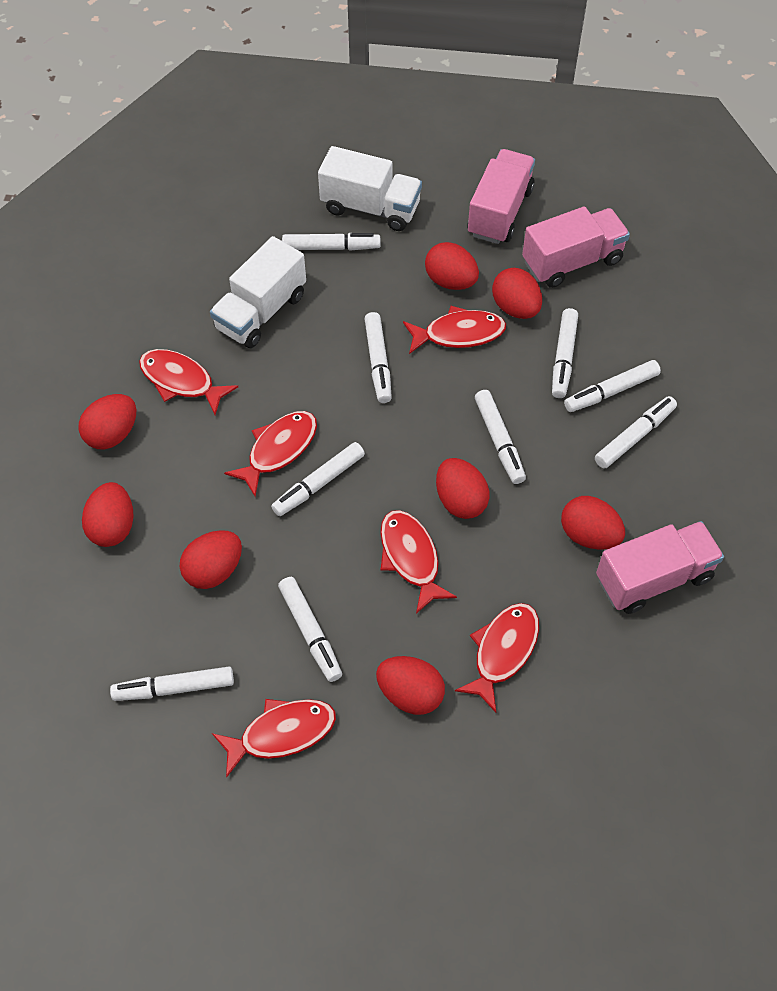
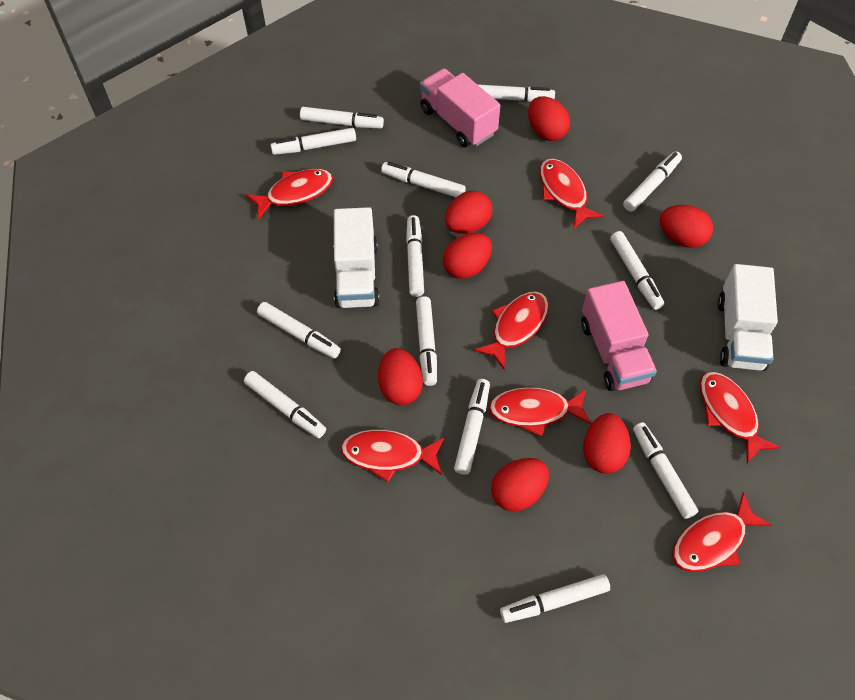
pink truck: 3 -> 2
red egg: 8 -> 7
red fish: 6 -> 7
white marker: 9 -> 13

